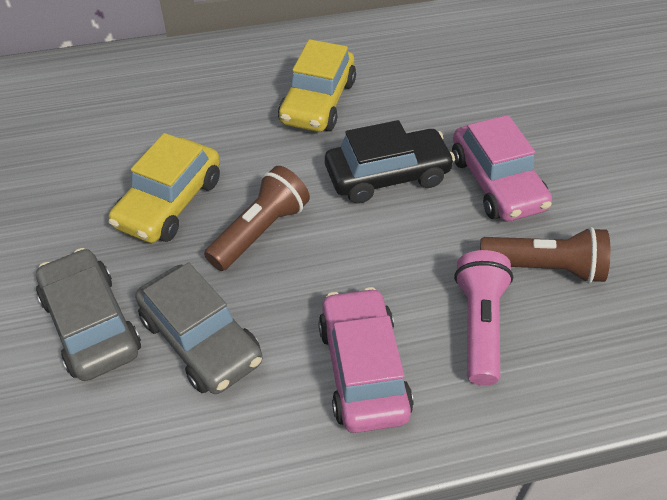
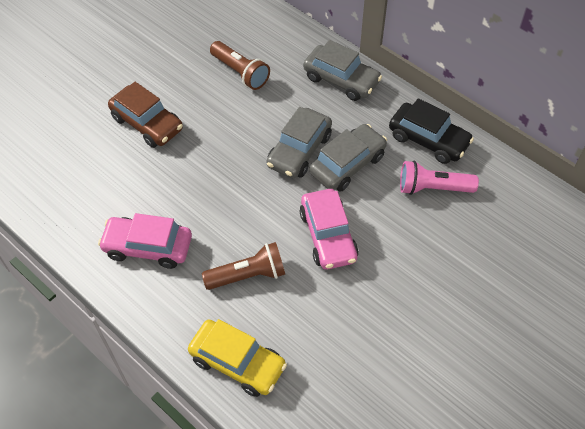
brown car: 0 -> 1
grey car: 2 -> 3
yellow car: 2 -> 1

